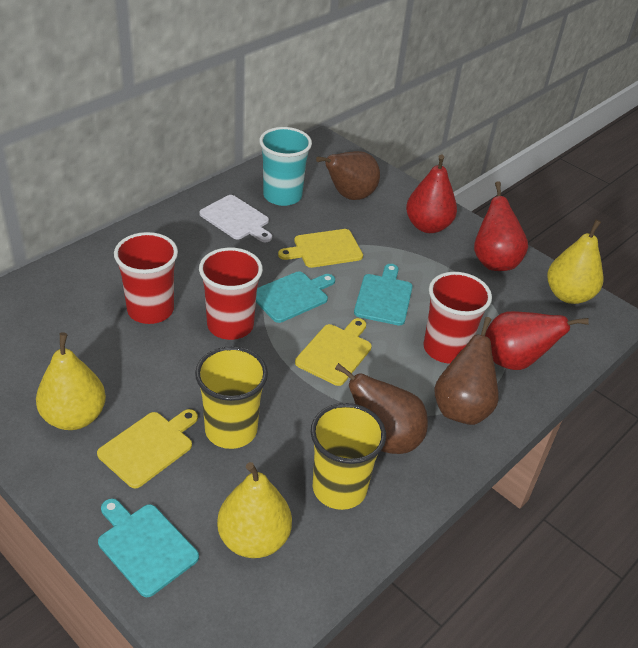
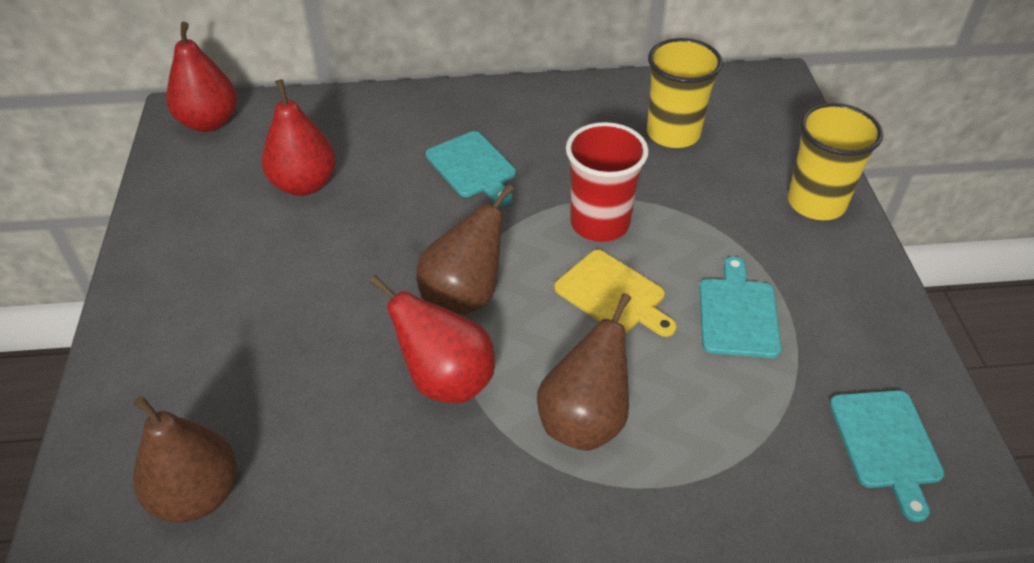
red cup: 3 -> 1
turquoise cup: 1 -> 0
white cutting board: 1 -> 0
yellow cutting board: 3 -> 1
yellow pear: 3 -> 0

